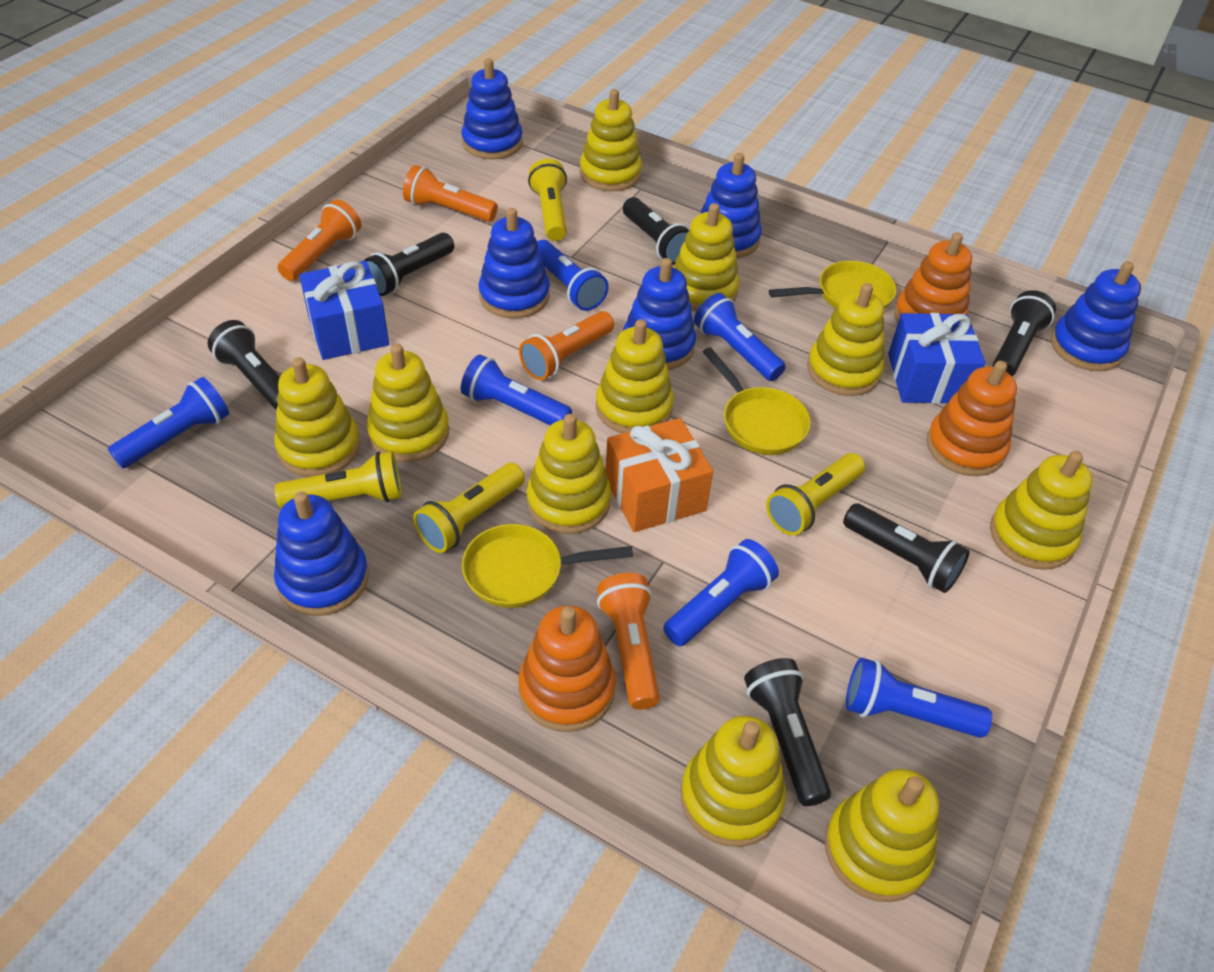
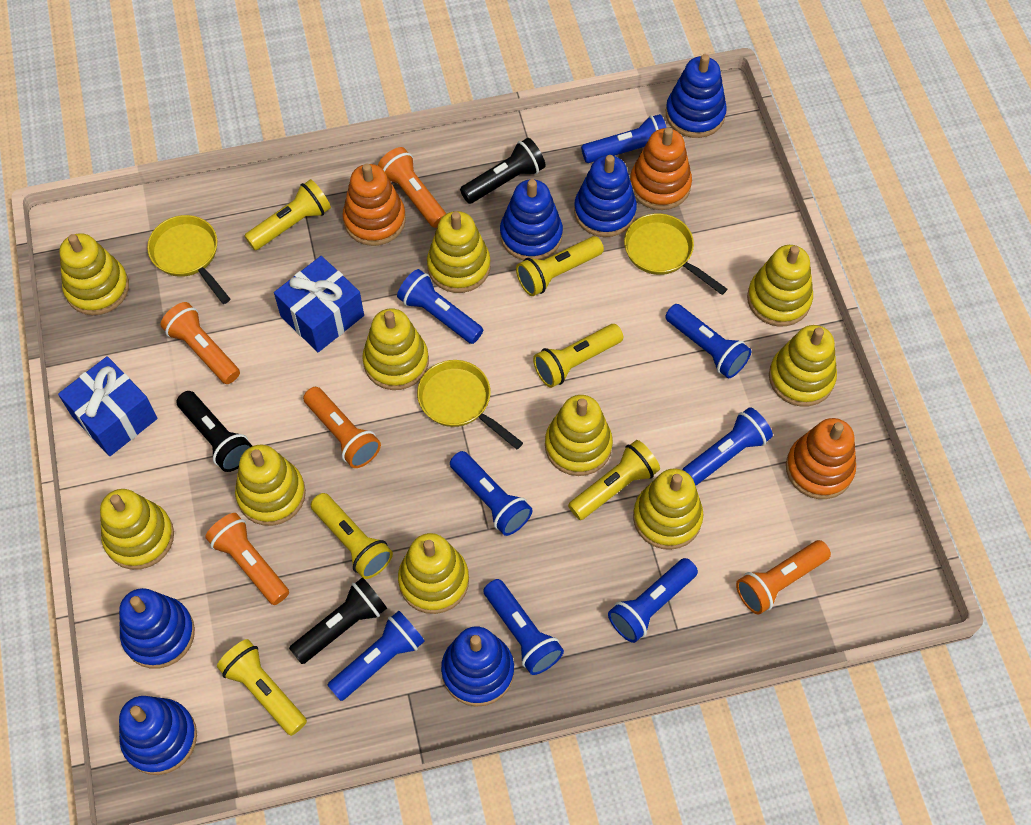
black flashlight: 6 -> 3
blue flashlight: 6 -> 8
orange flashlight: 4 -> 5
orange gift: 1 -> 0
yellow flashlight: 4 -> 6

